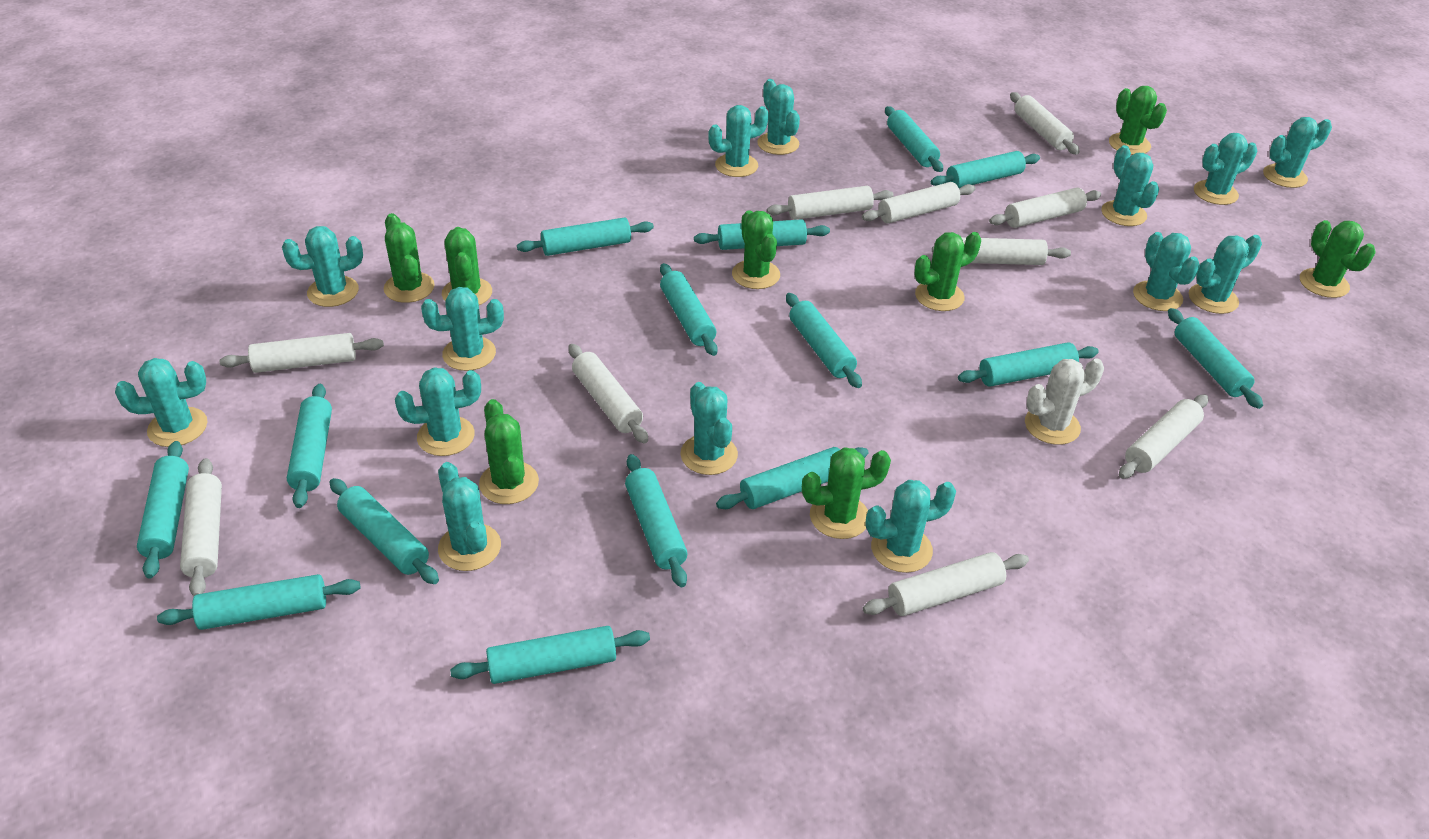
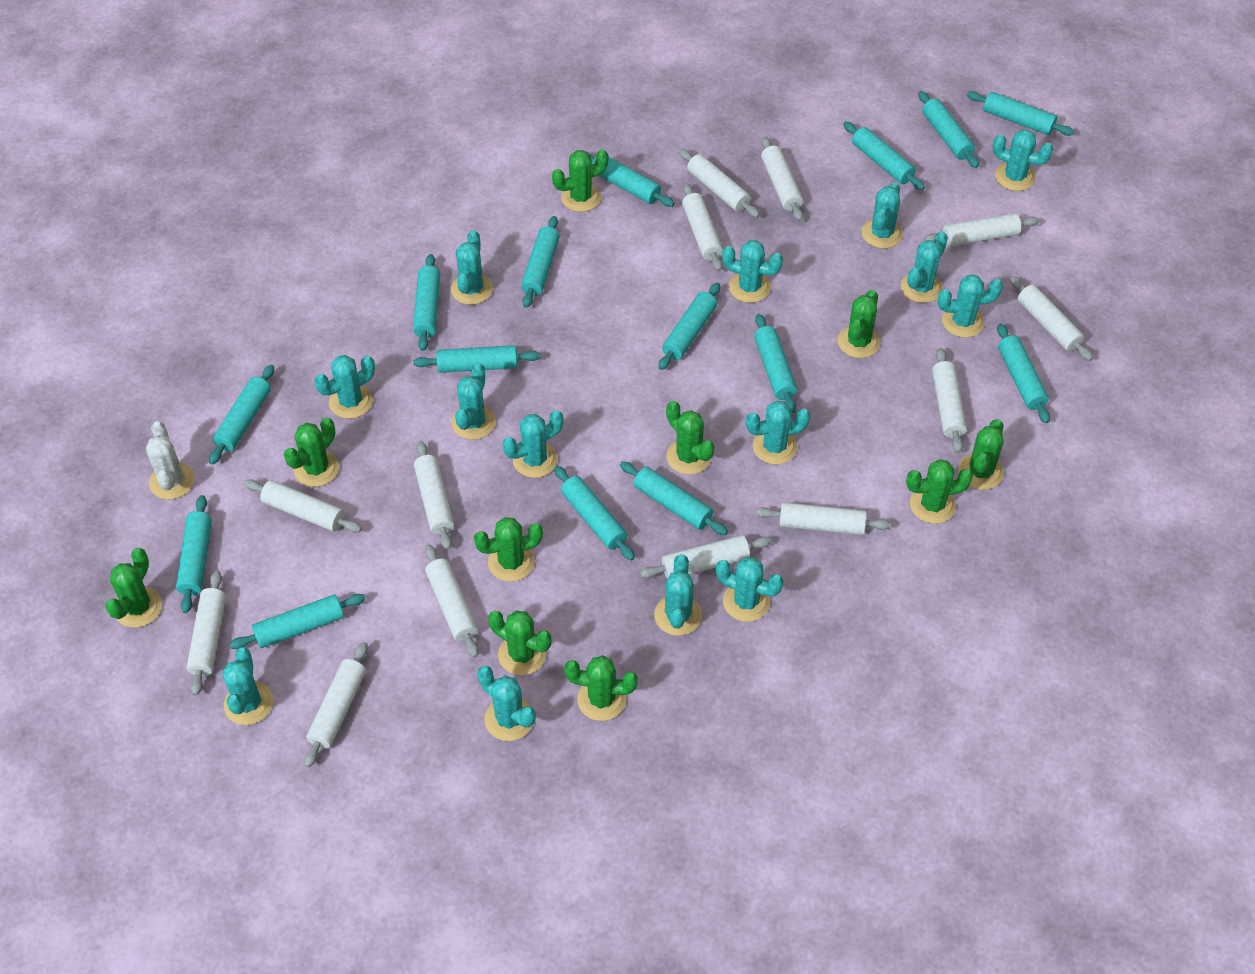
green cactus: 8 -> 10
white rolling pin: 10 -> 13

